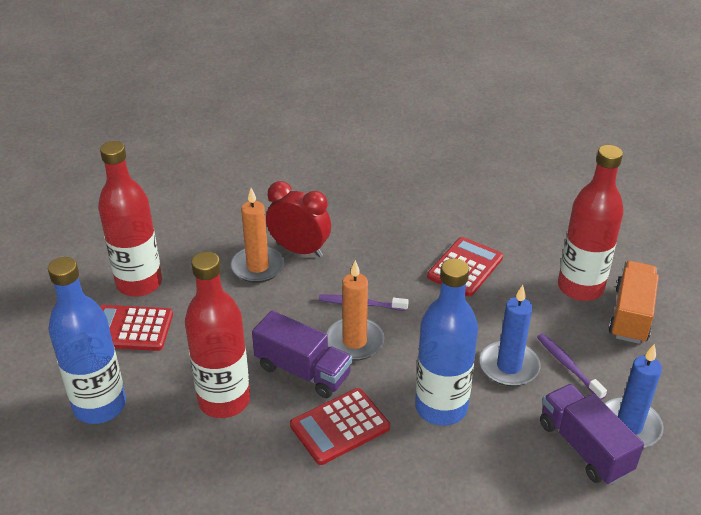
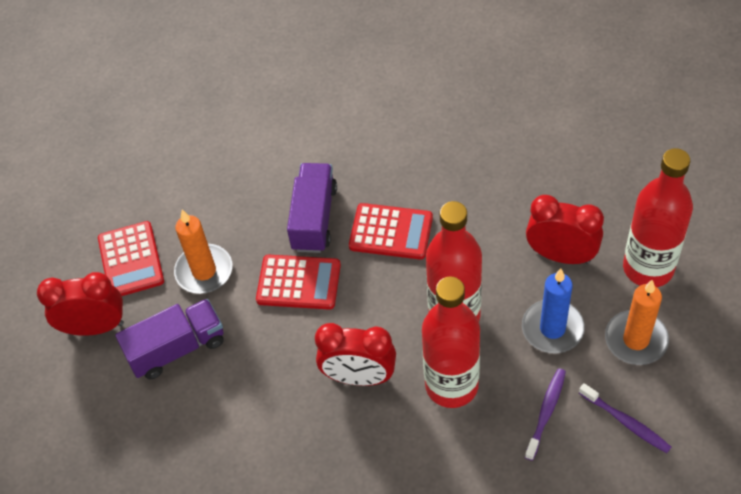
blue bottle: 2 -> 0
blue candle: 2 -> 1
orange truck: 1 -> 0
red clock: 1 -> 3

